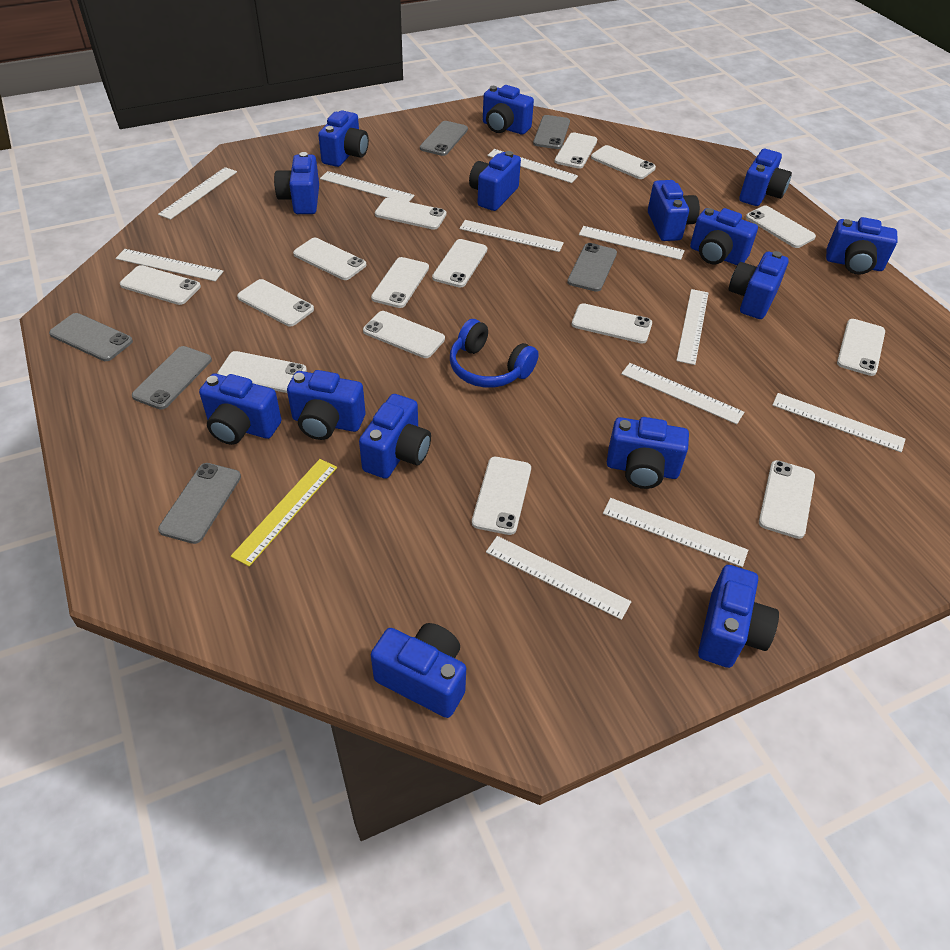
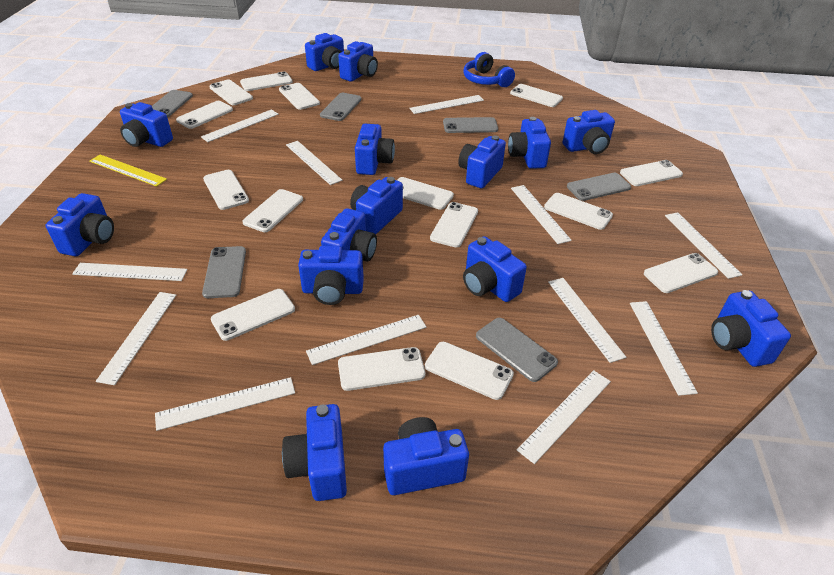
white ruler: 11 -> 12

